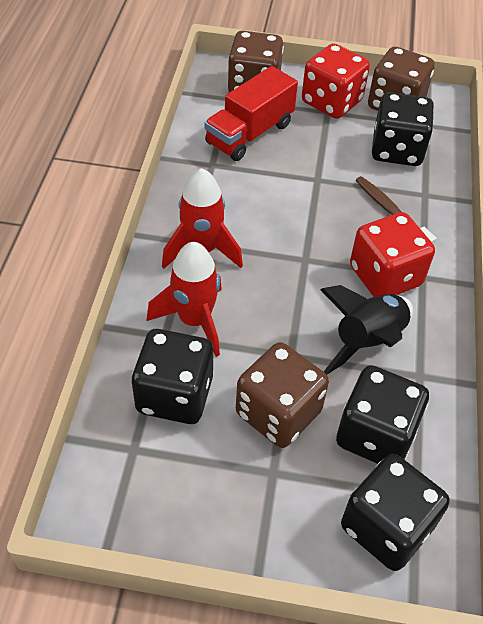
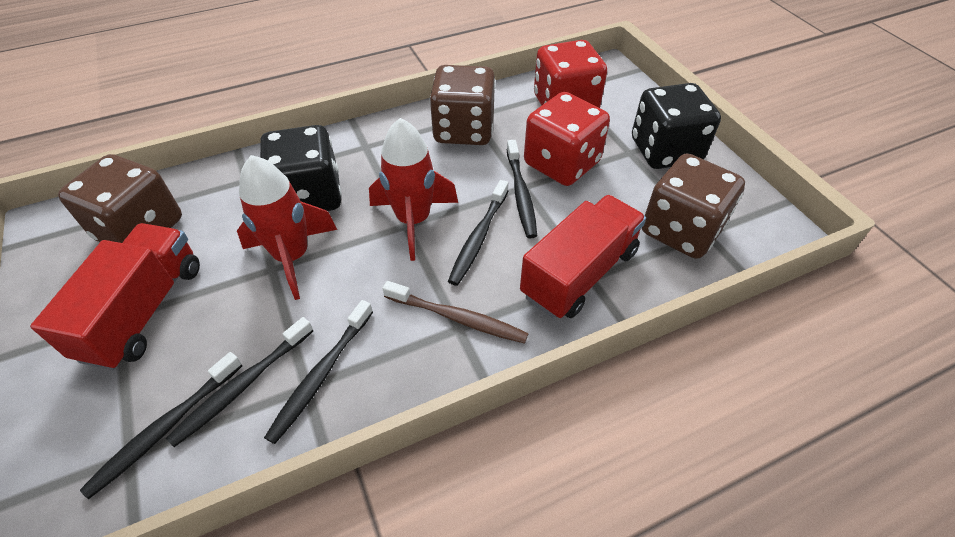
black dice: 4 -> 2
black rocket: 1 -> 0
black toothbrush: 0 -> 5
red truck: 1 -> 2

